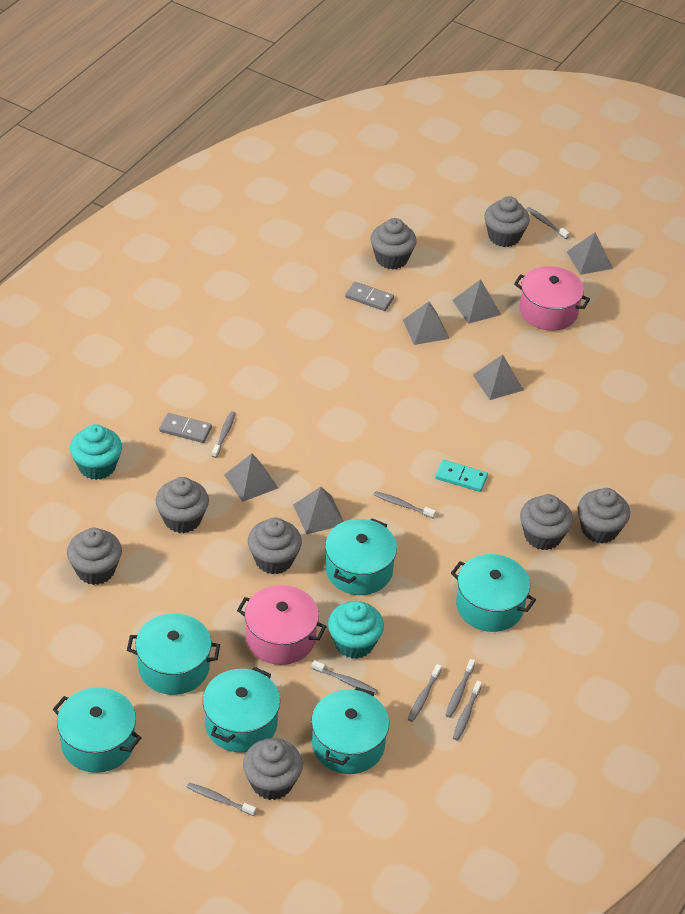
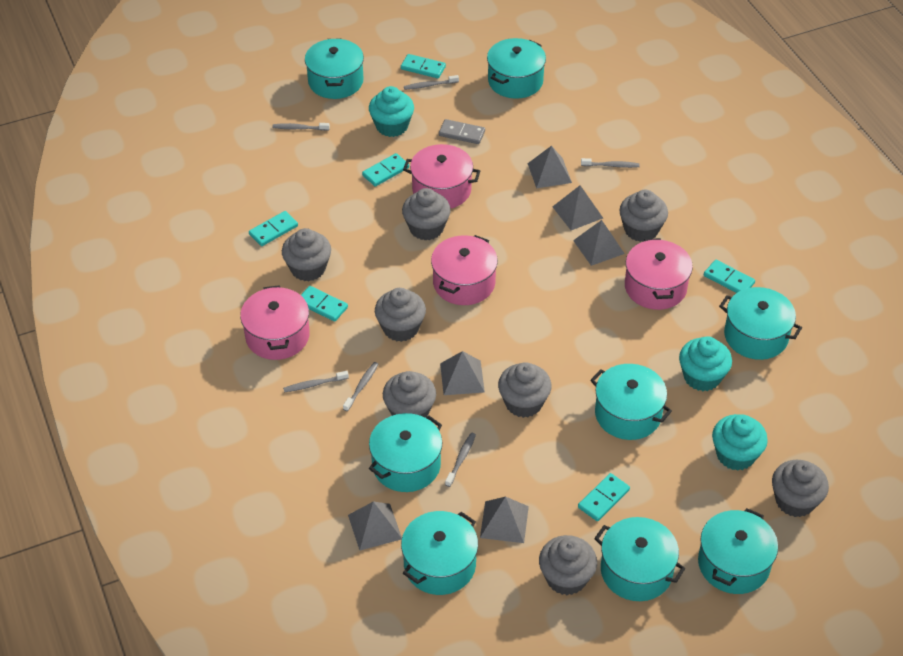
grey domino: 2 -> 1
grey toothbrush: 8 -> 6
pink pot: 2 -> 4
turquoise cupcake: 2 -> 3
turquoise domino: 1 -> 6
turquoise pot: 6 -> 8

